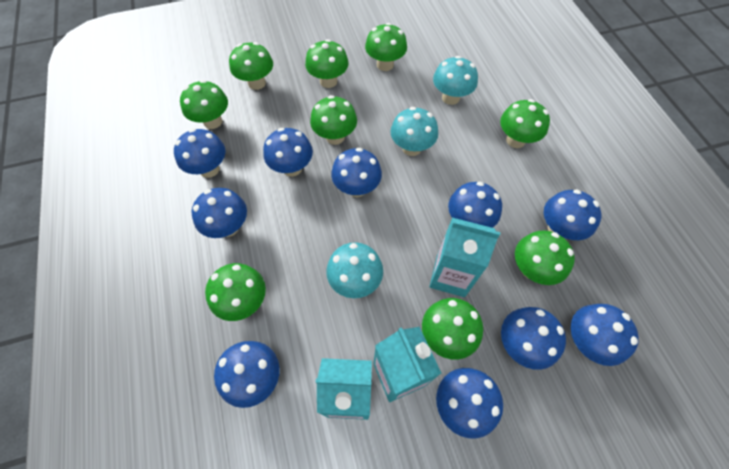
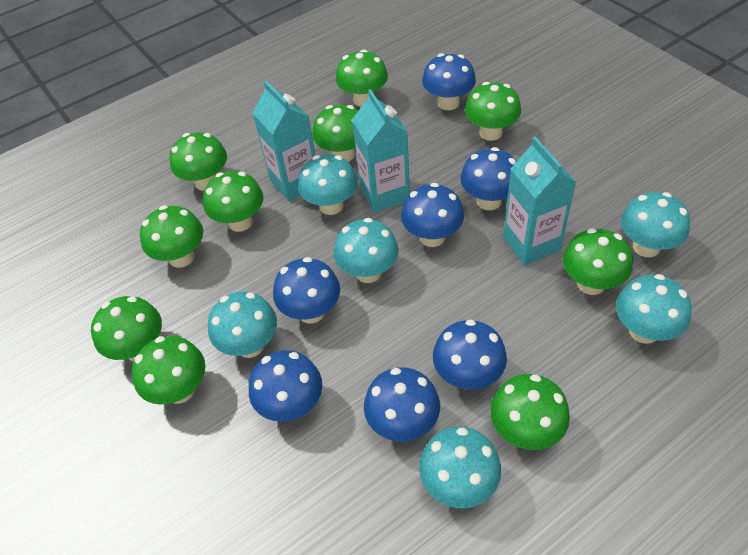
blue mushroom: 10 -> 7
green mushroom: 9 -> 10
turquoise mushroom: 3 -> 6

